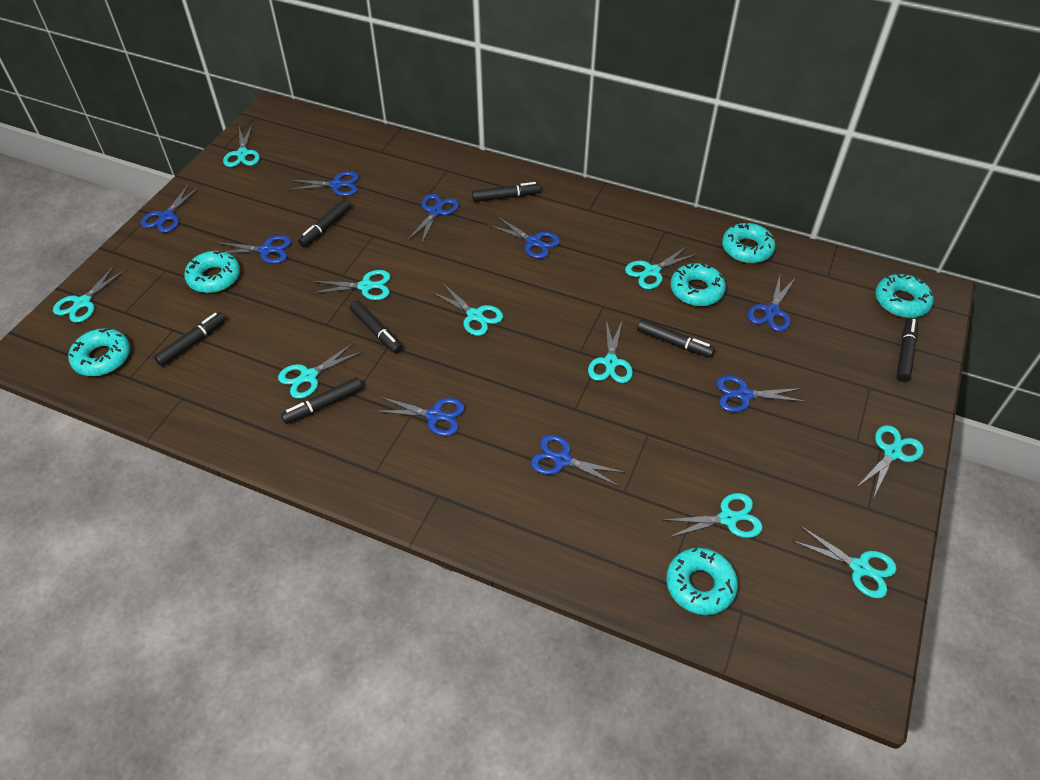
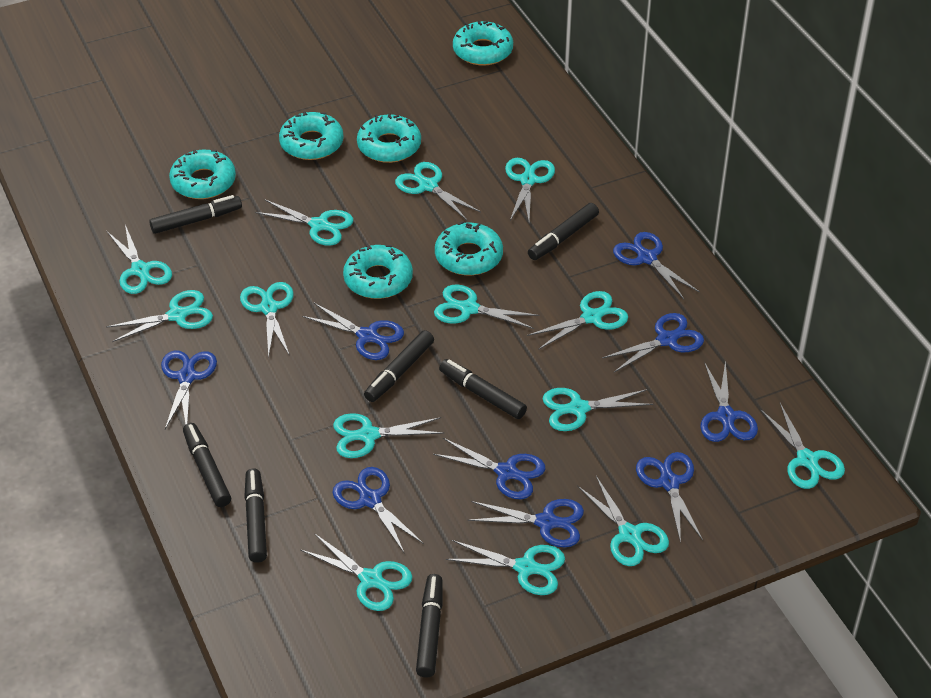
turquoise scissors: 10 -> 14

